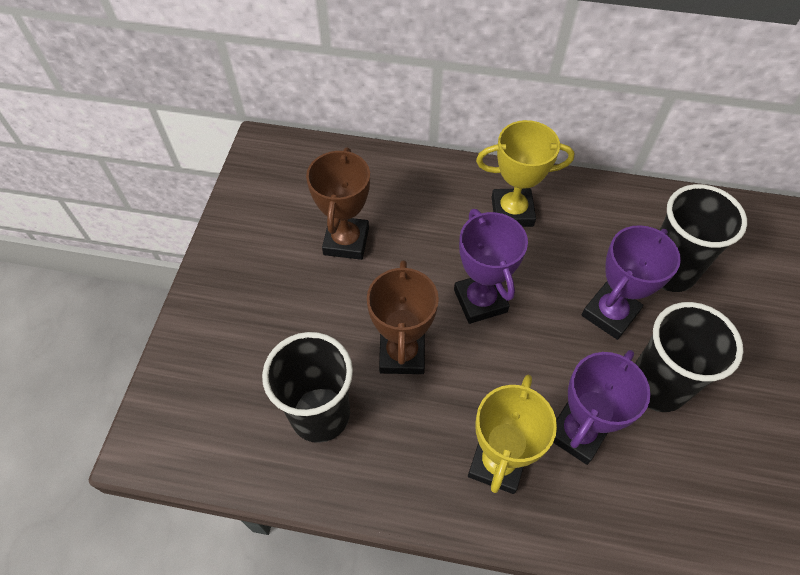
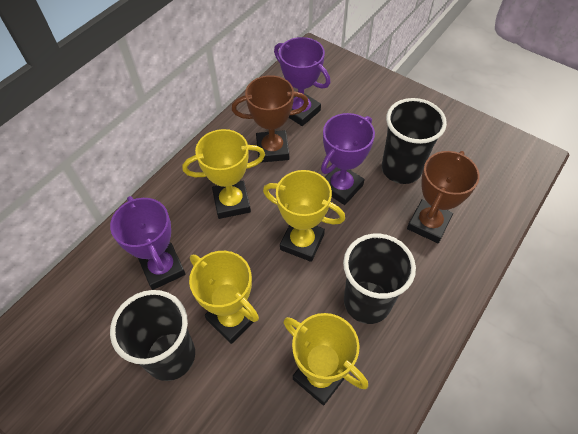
yellow trophy: 2 -> 4

